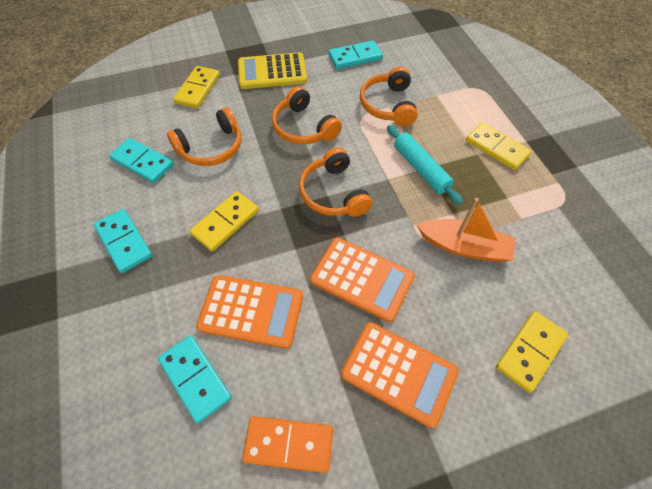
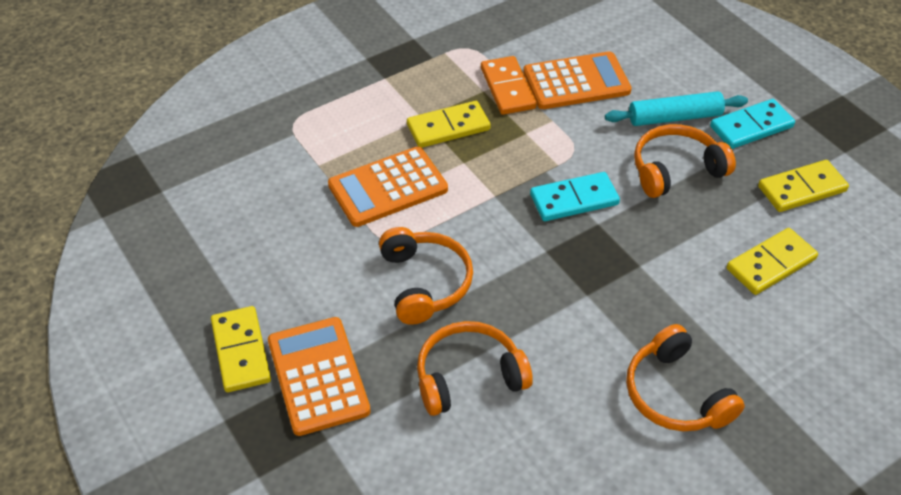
orange boat: 1 -> 0
turquoise domino: 4 -> 2
yellow calculator: 1 -> 0

